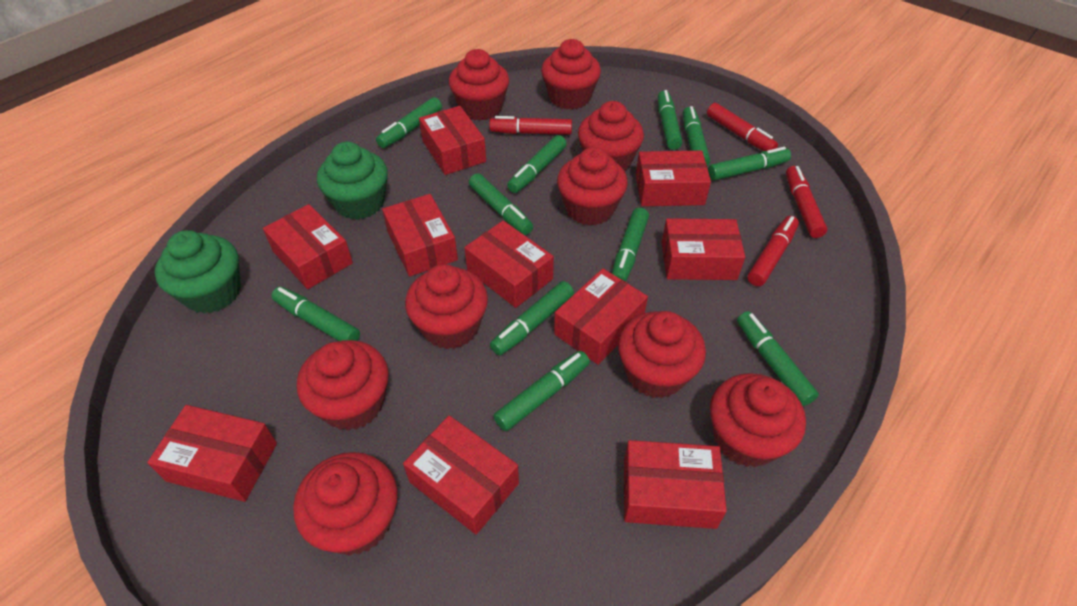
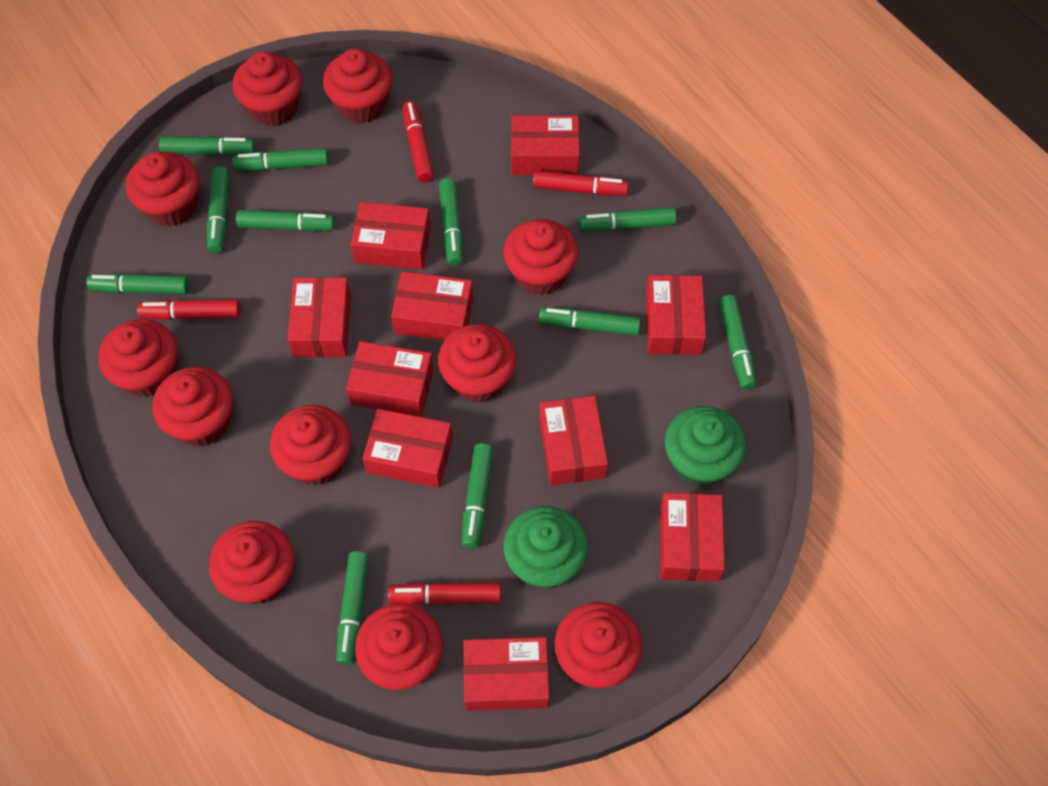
red cupcake: 9 -> 11

